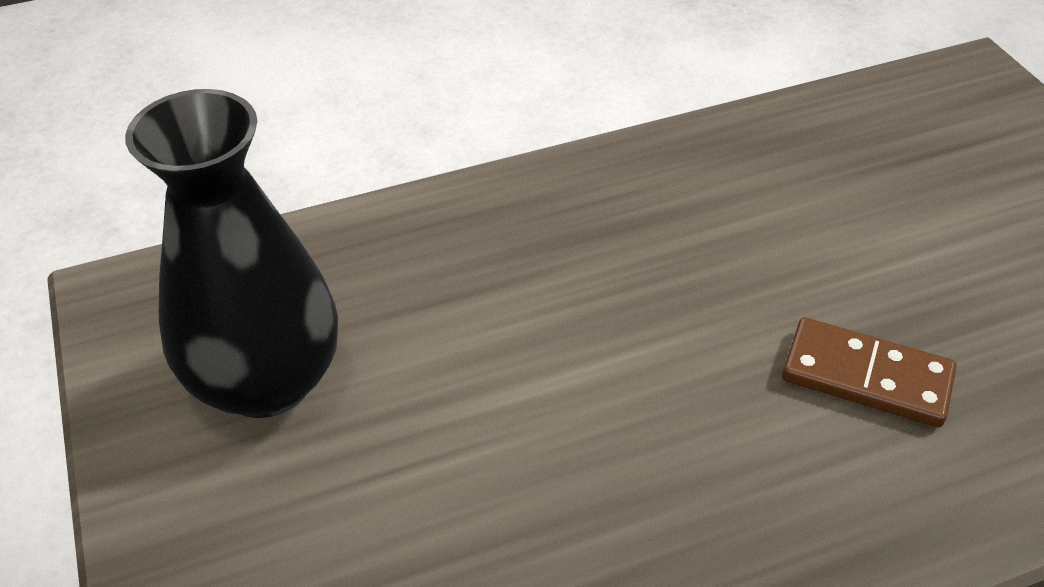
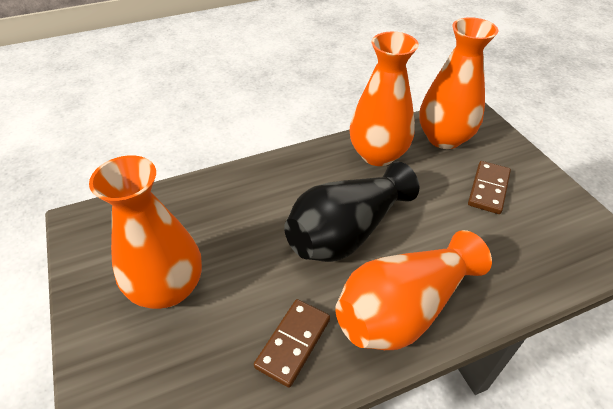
brown domino: 1 -> 2
orange vase: 0 -> 4

